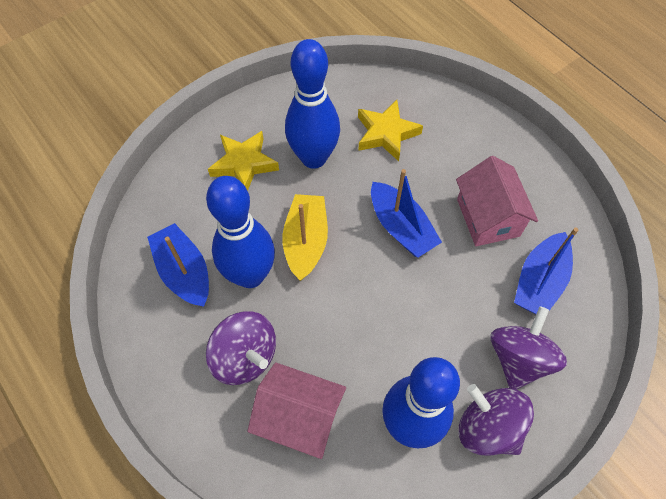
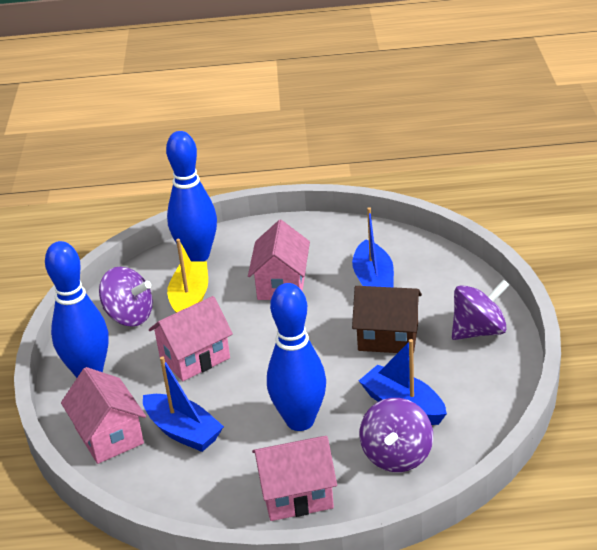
brown house: 0 -> 1
pink house: 2 -> 4
yellow star: 2 -> 0

